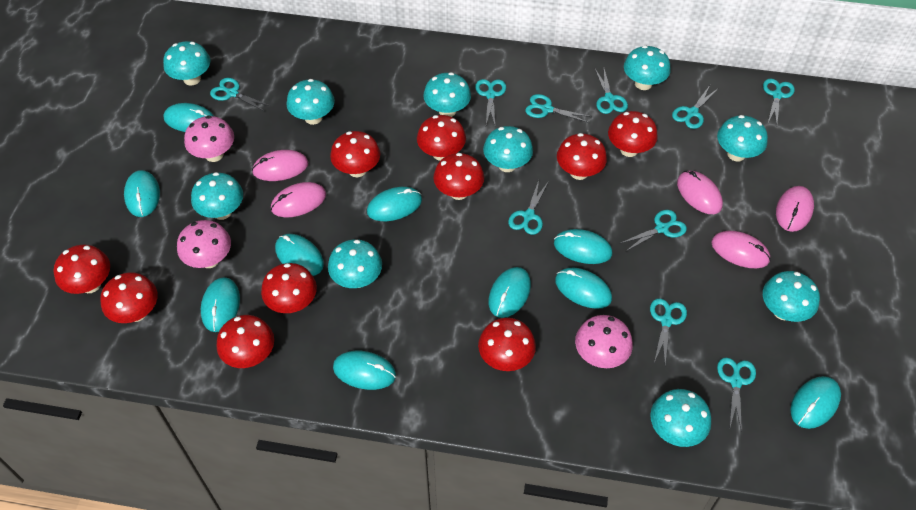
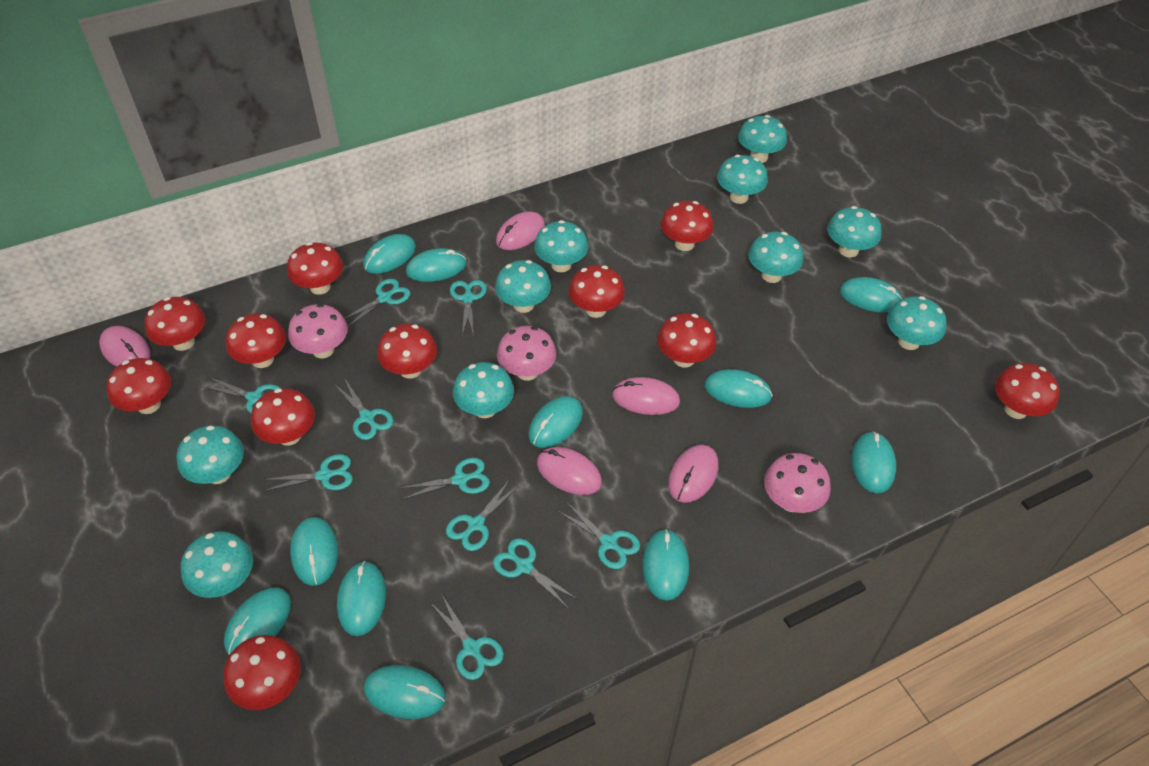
red mushroom: 10 -> 11
turquoise mouse: 10 -> 11

